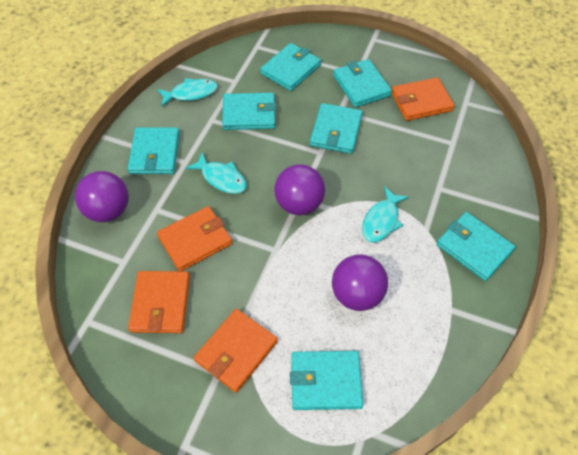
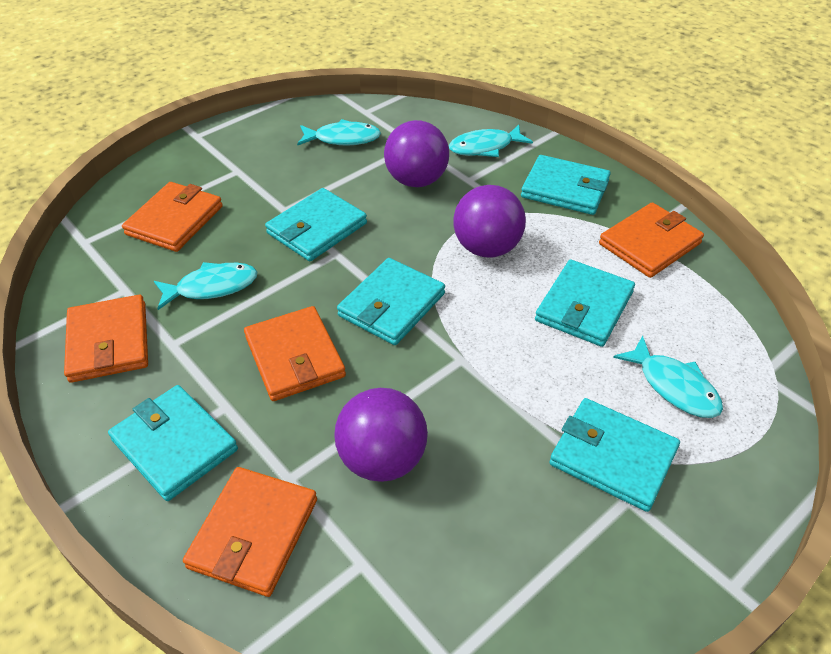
orange wallet: 4 -> 5
turquoise fish: 3 -> 4
turquoise wallet: 7 -> 6

